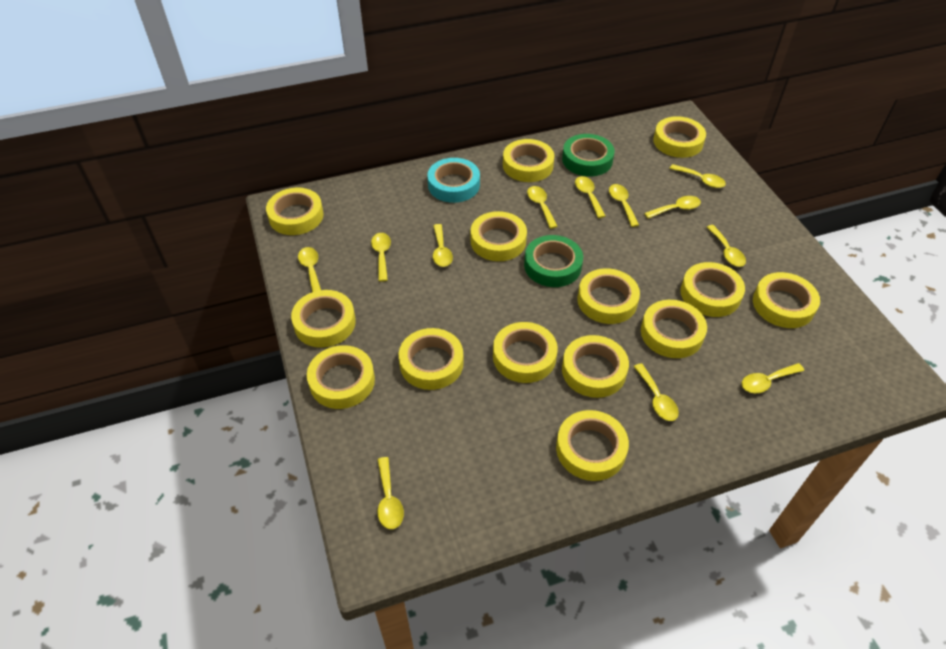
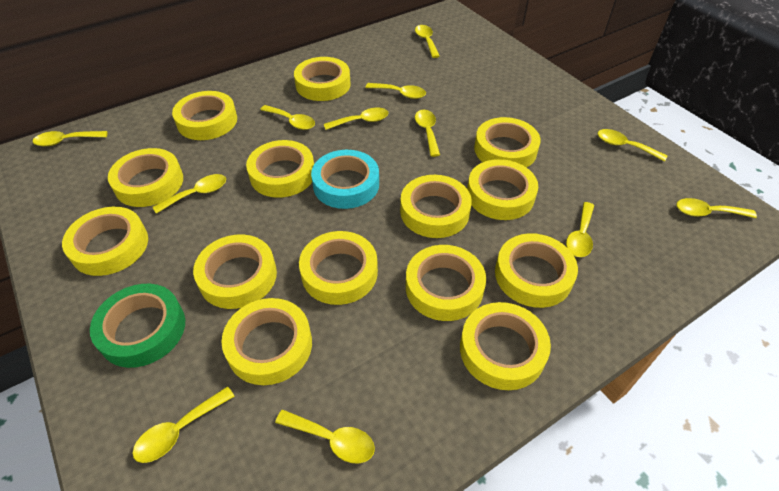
green tape: 2 -> 1

